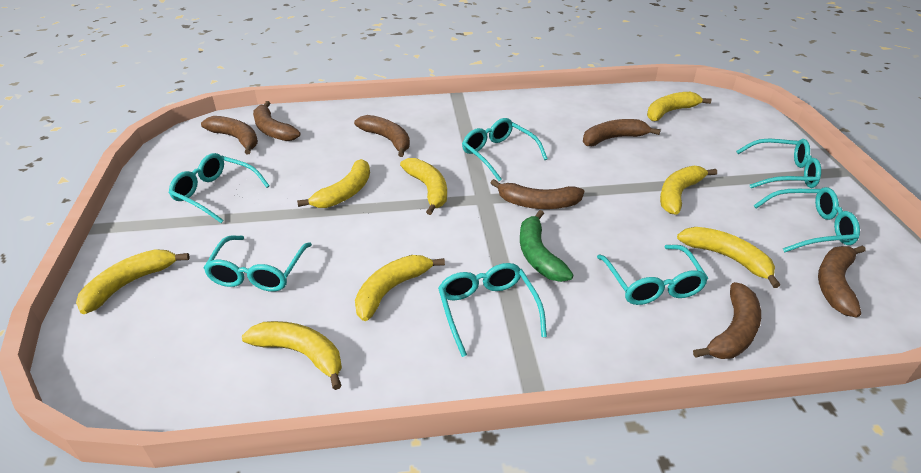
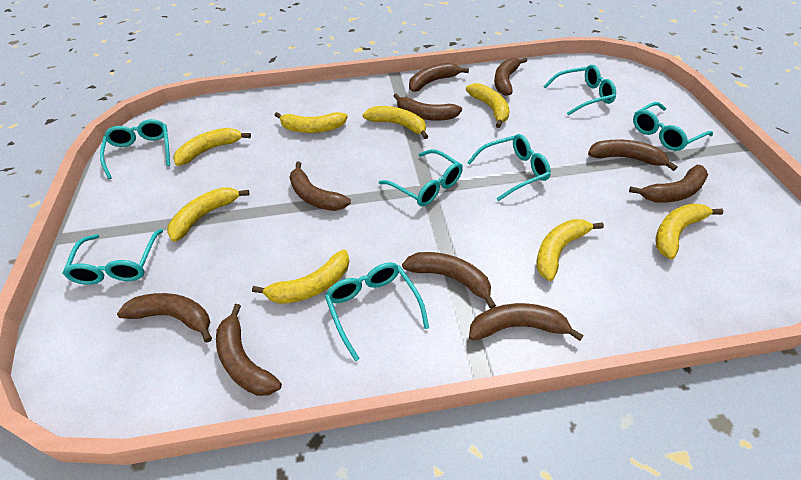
brown banana: 7 -> 10
green banana: 1 -> 0

